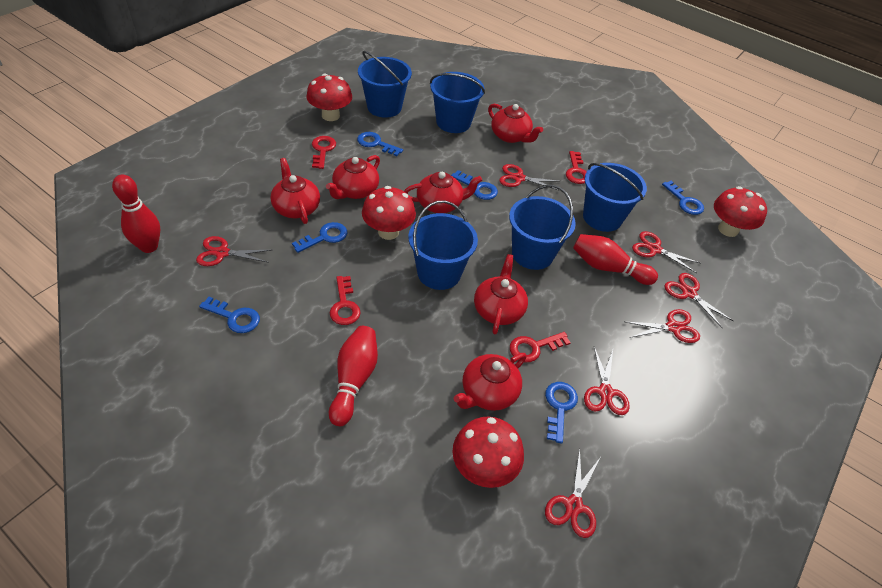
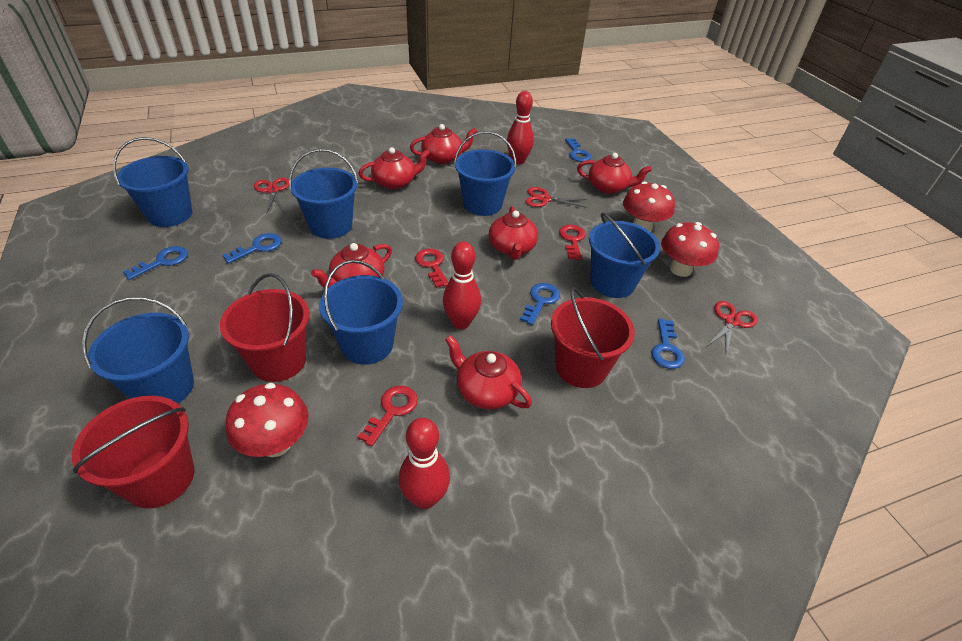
blue bucket: 5 -> 6
blue key: 6 -> 5
red bucket: 0 -> 3
red key: 4 -> 3
red mushroom: 4 -> 3
red scissors: 7 -> 3

